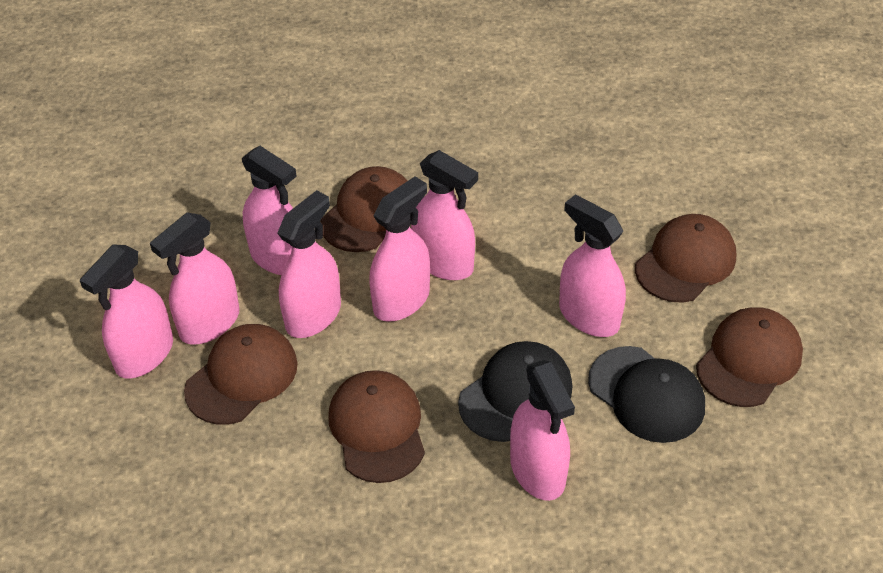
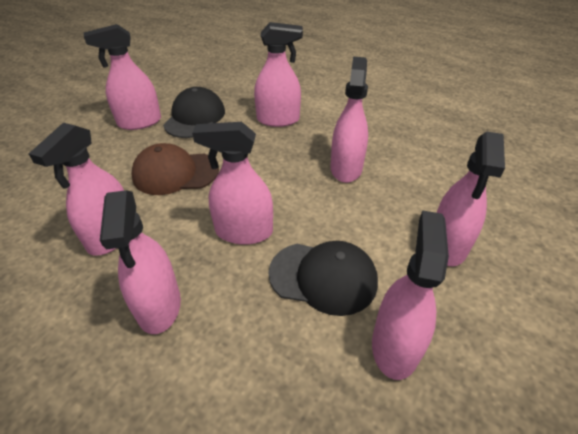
brown cap: 5 -> 1

